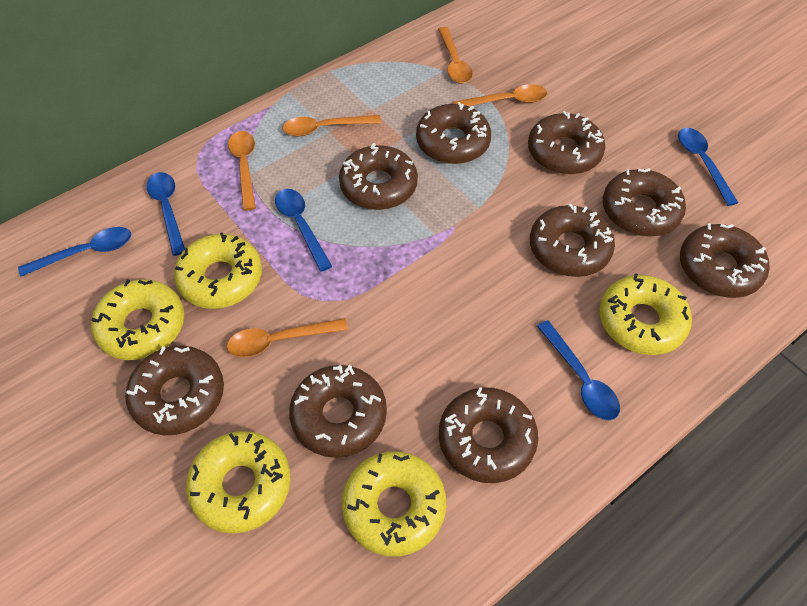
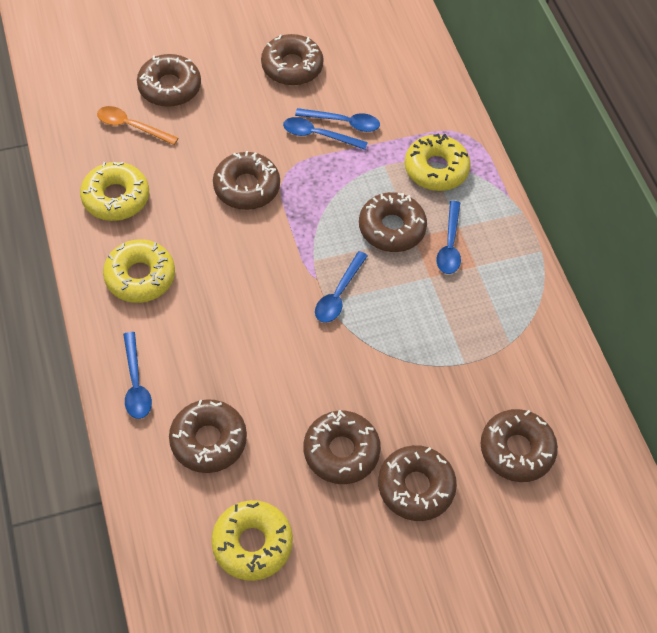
brown donut: 9 -> 8
orange spoon: 5 -> 1
yellow donut: 5 -> 4

